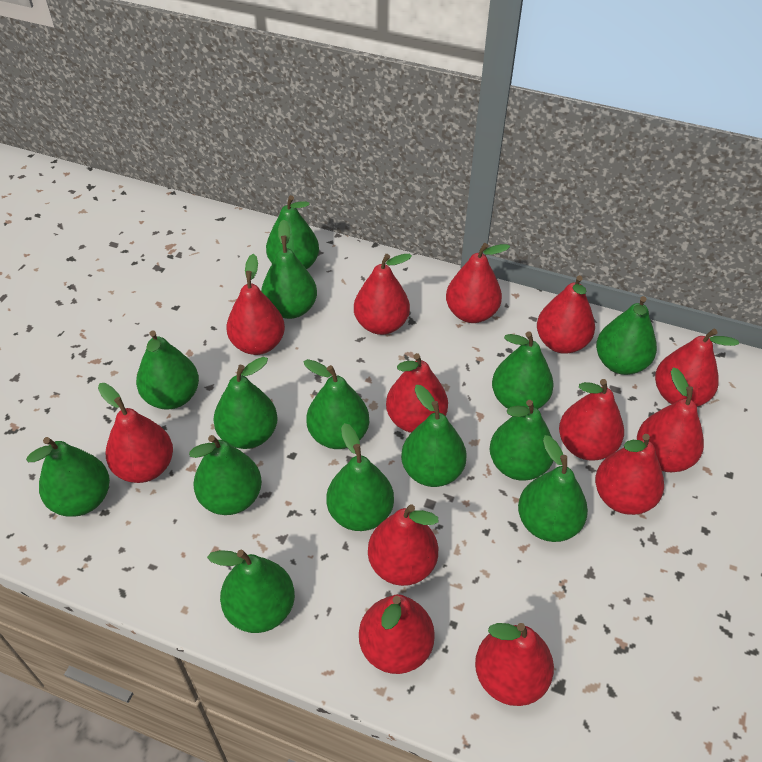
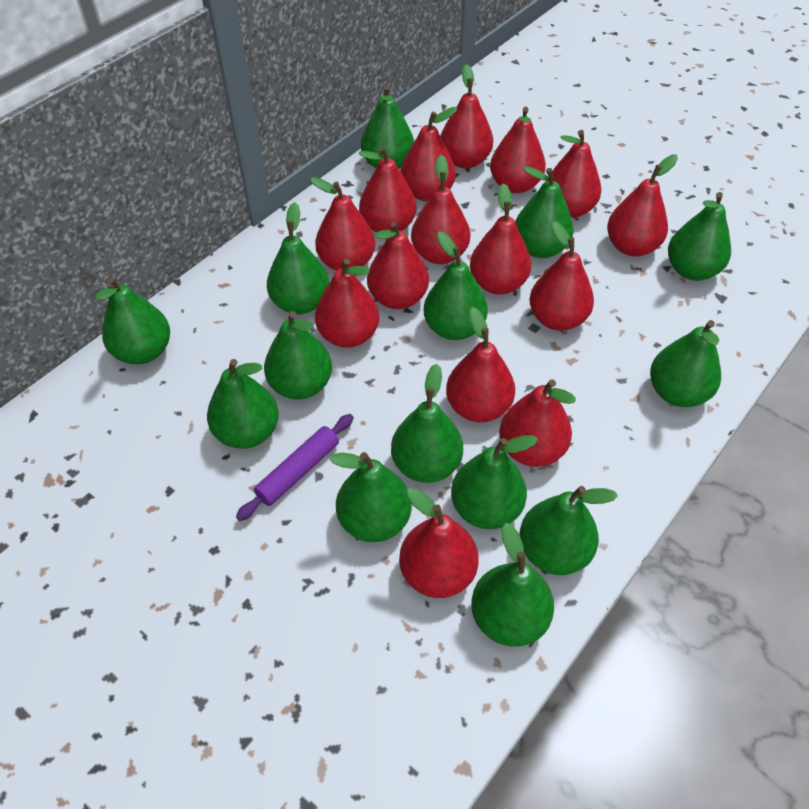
purple rolling pin: 0 -> 1
red pear: 13 -> 15

